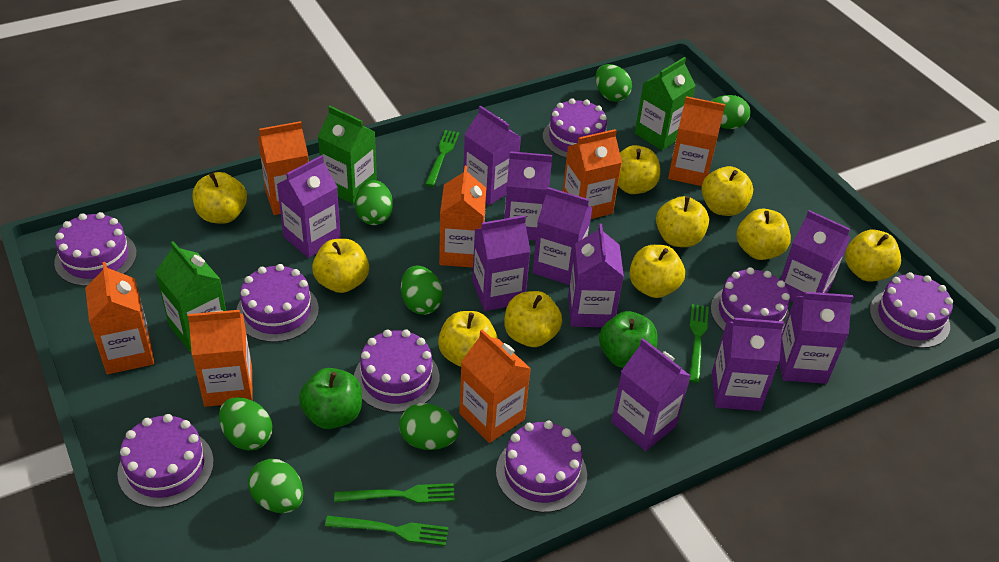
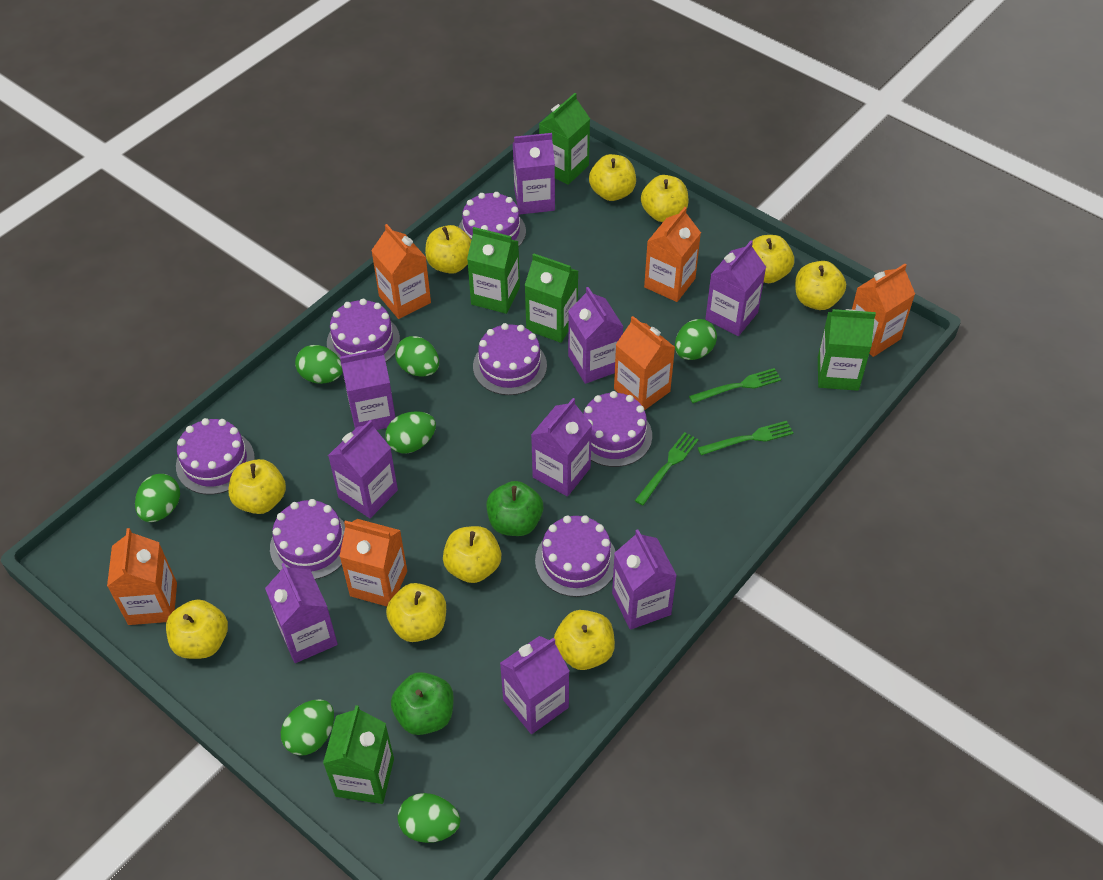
green carton: 3 -> 5
green fork: 4 -> 3
orange carton: 7 -> 6
purple cake: 8 -> 7
purple carton: 10 -> 9

